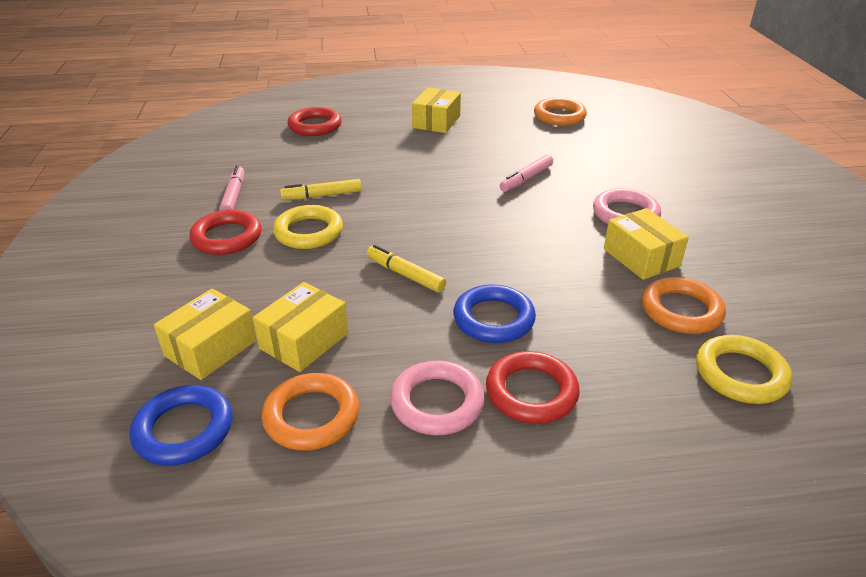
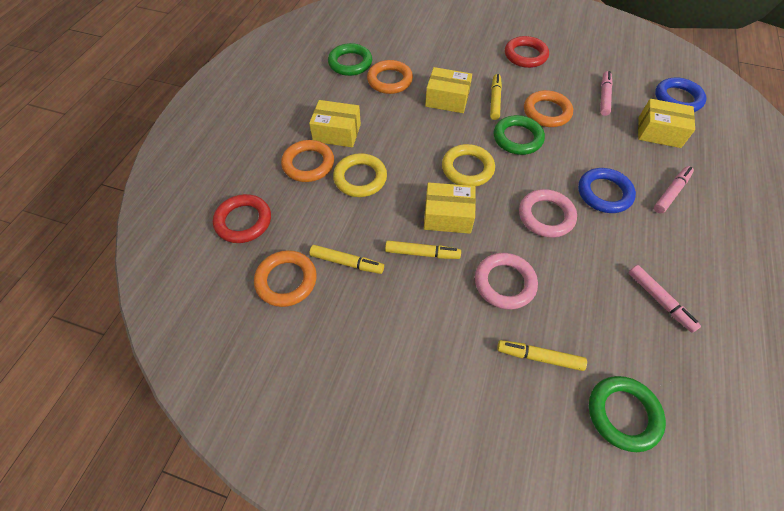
green ring: 0 -> 3
orange ring: 3 -> 4
pink marker: 2 -> 3
red ring: 3 -> 2
yellow marker: 2 -> 4

